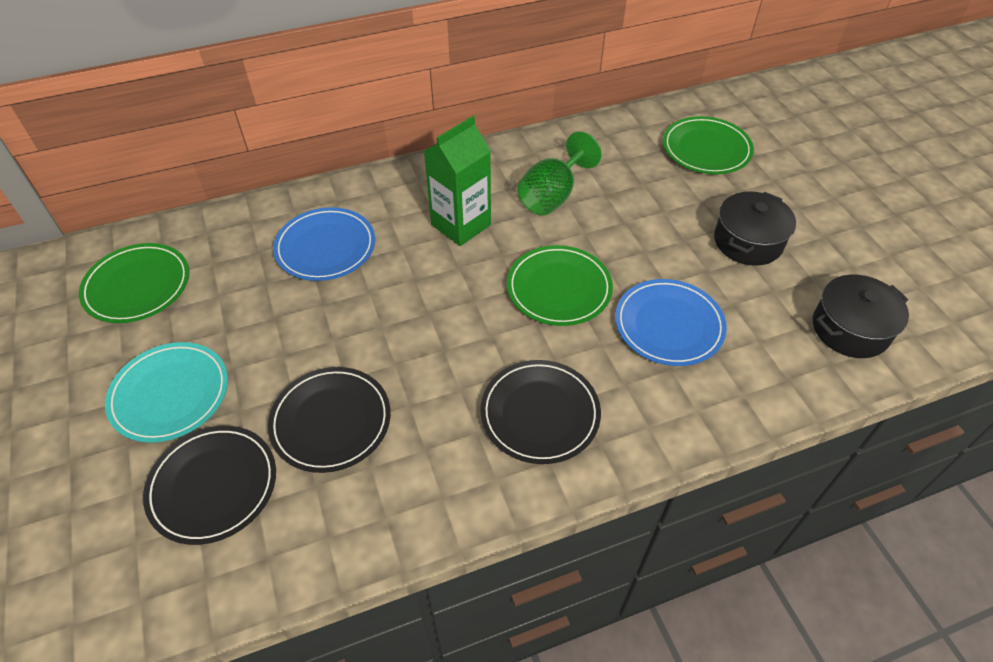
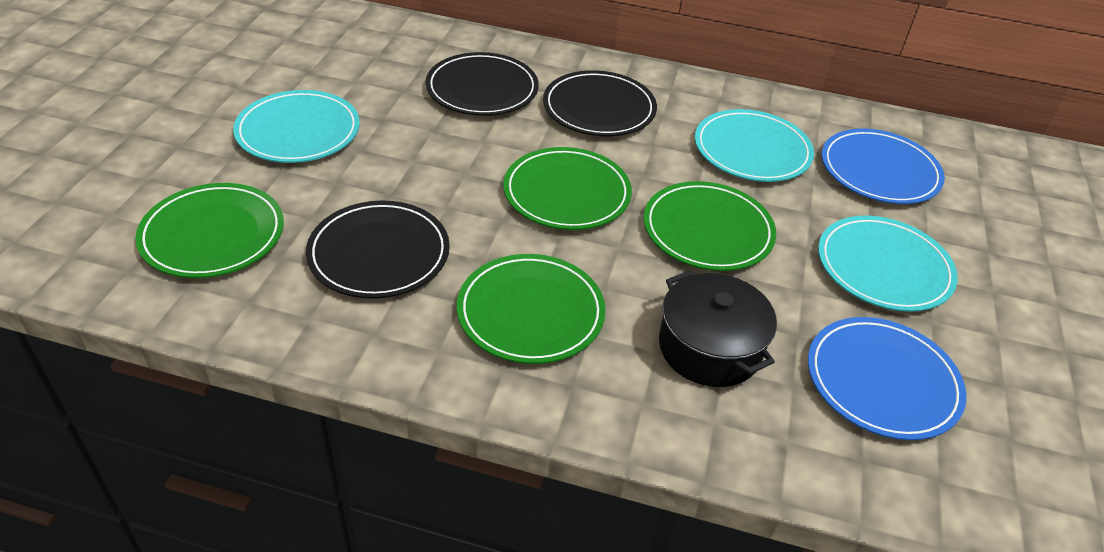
black pot: 2 -> 1
green carton: 1 -> 0
green goblet: 1 -> 0
green plate: 3 -> 4
turquoise plate: 1 -> 3

